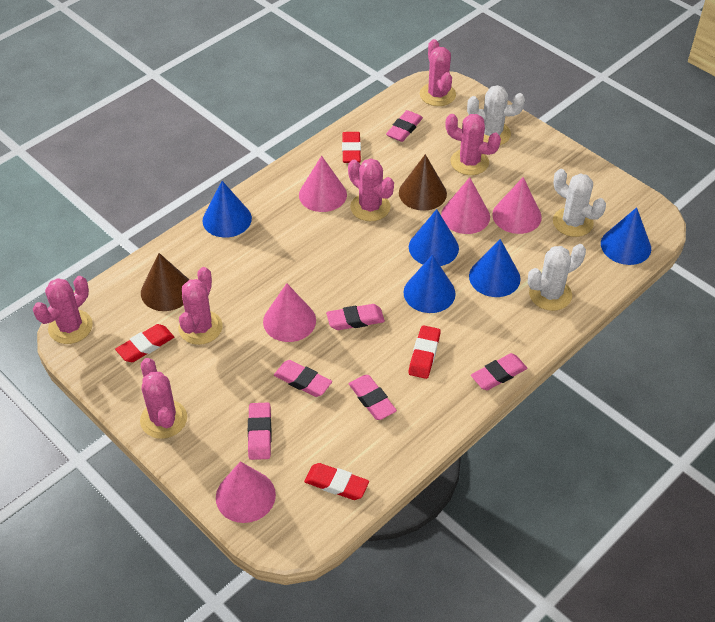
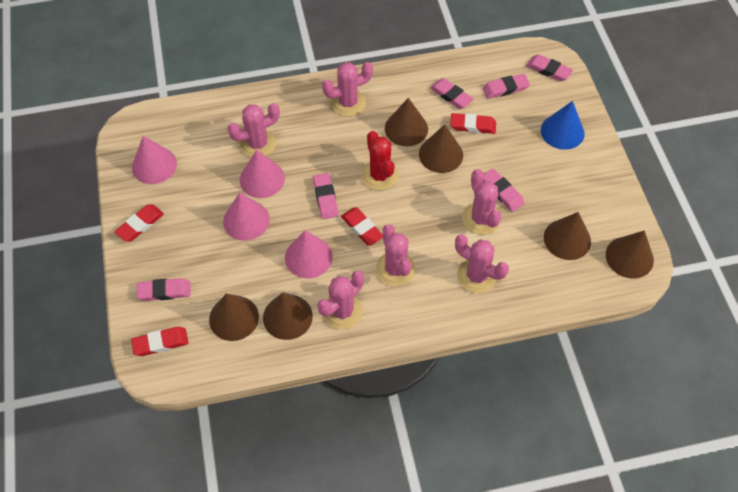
blue cone: 5 -> 1
brown cone: 2 -> 6
pink cone: 5 -> 4
red cactus: 0 -> 1
white cactus: 3 -> 0

